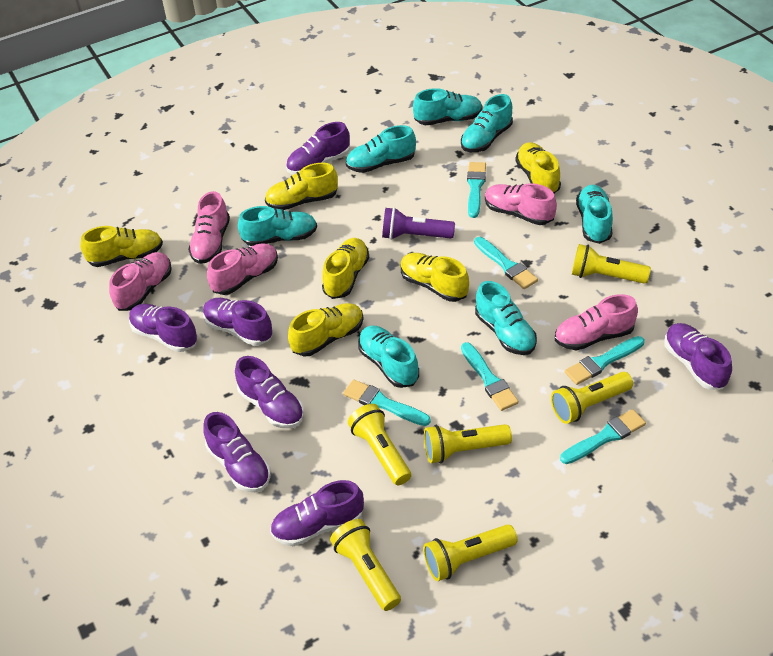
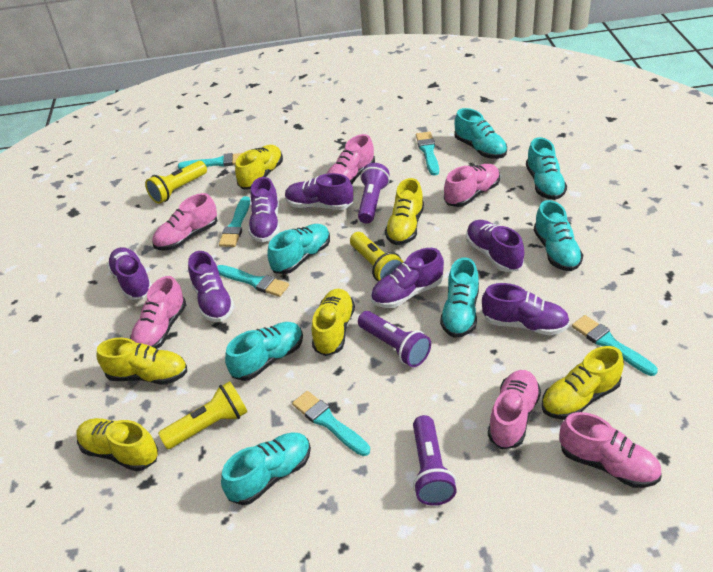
pink shoe: 5 -> 6
purple flashlight: 1 -> 3
yellow flashlight: 6 -> 3

